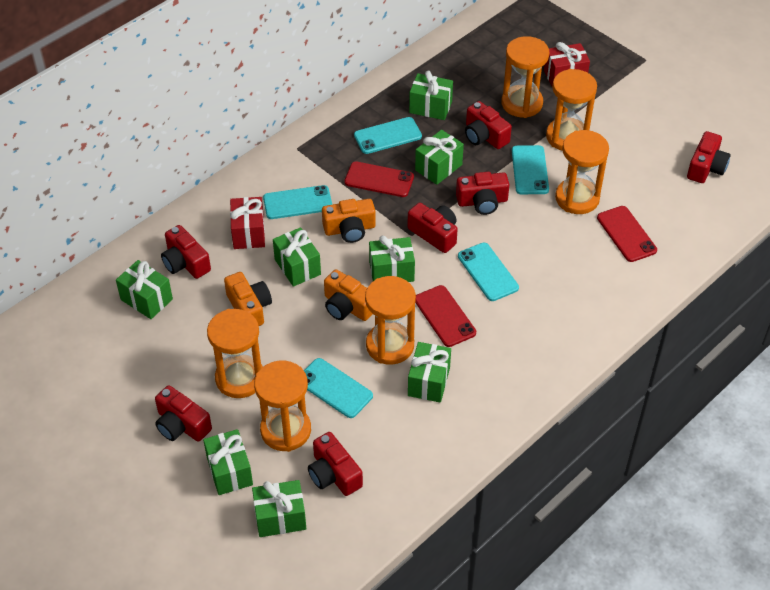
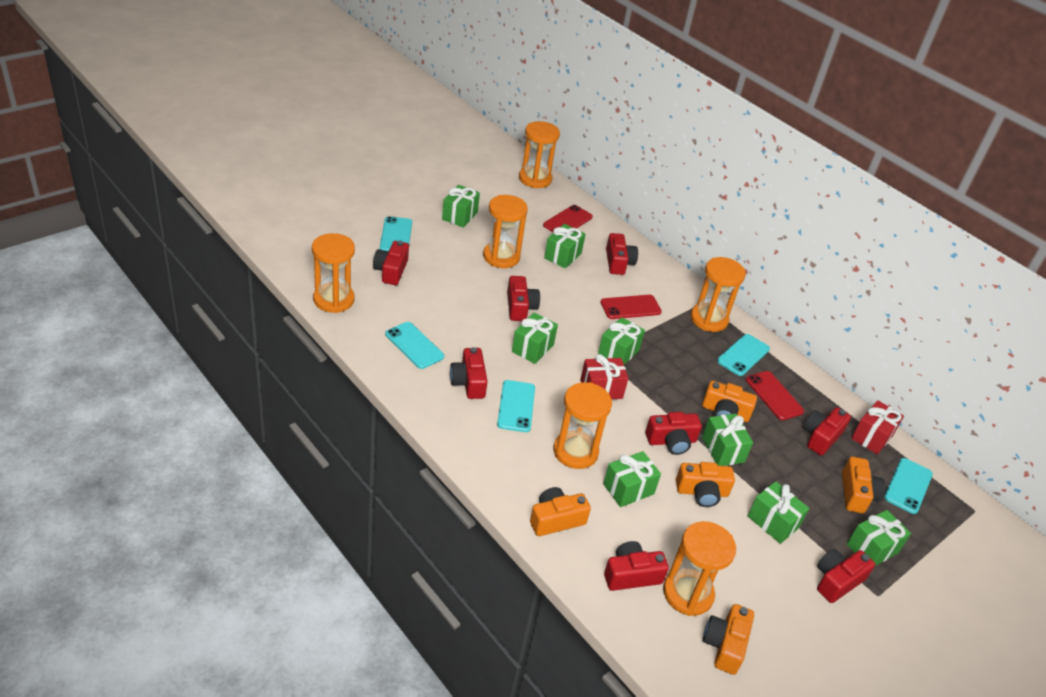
orange camera: 3 -> 5
red camera: 7 -> 8

